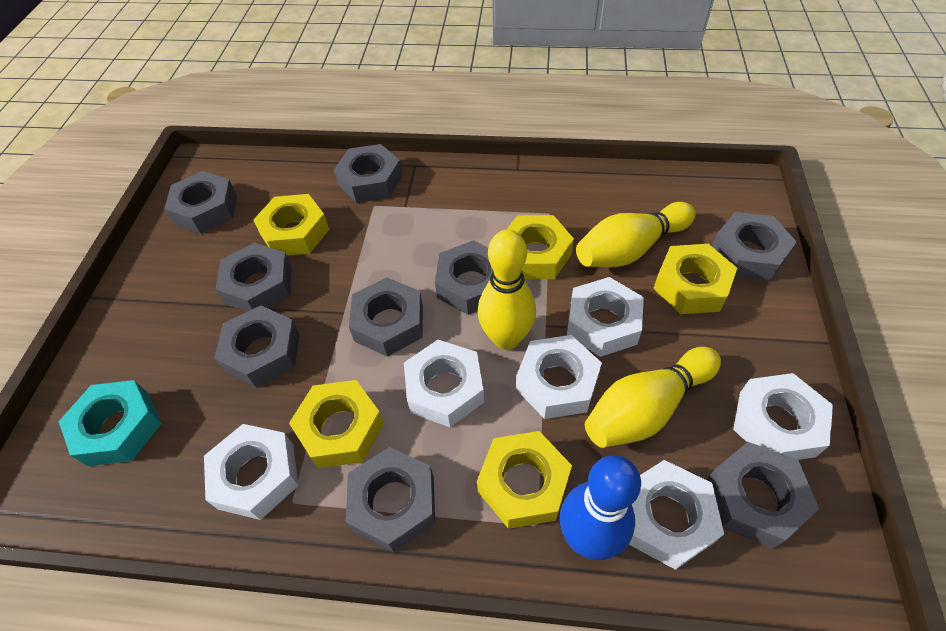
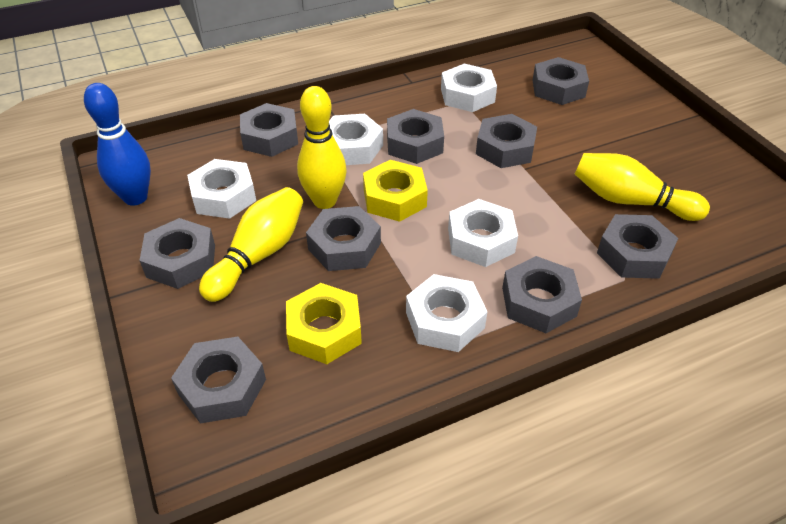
turquoise nut: 1 -> 0
white nut: 6 -> 5
yellow nut: 5 -> 2

